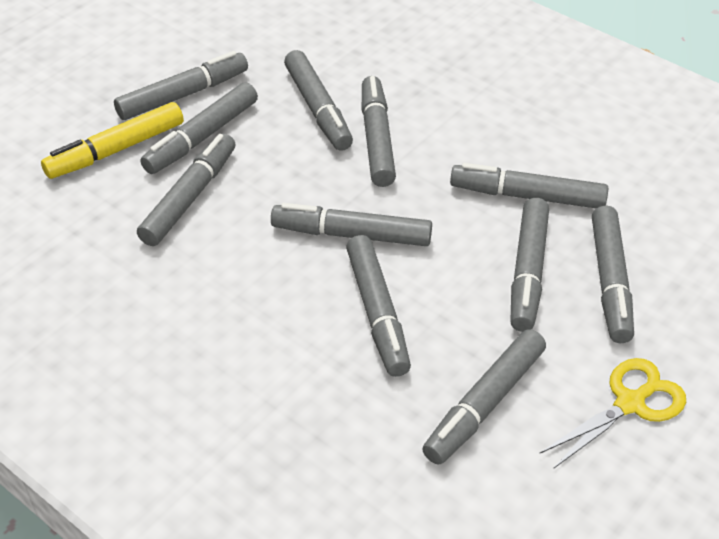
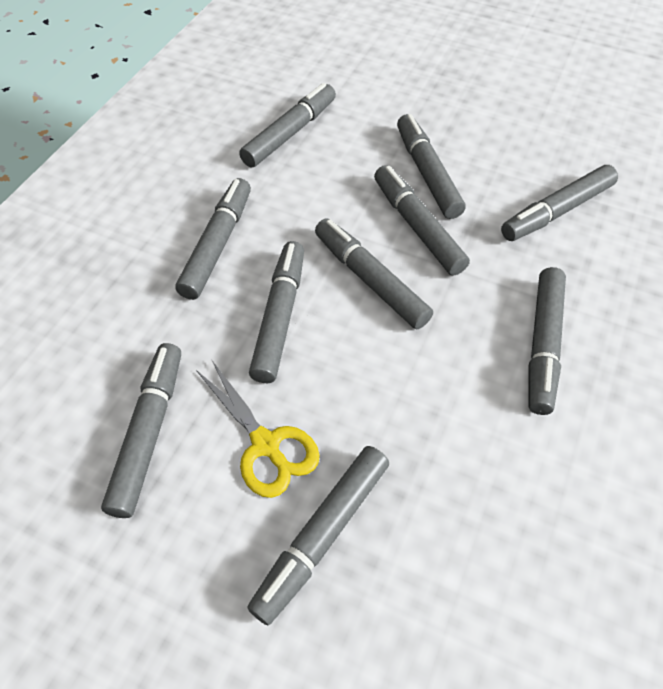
grey marker: 11 -> 10
yellow marker: 1 -> 0

